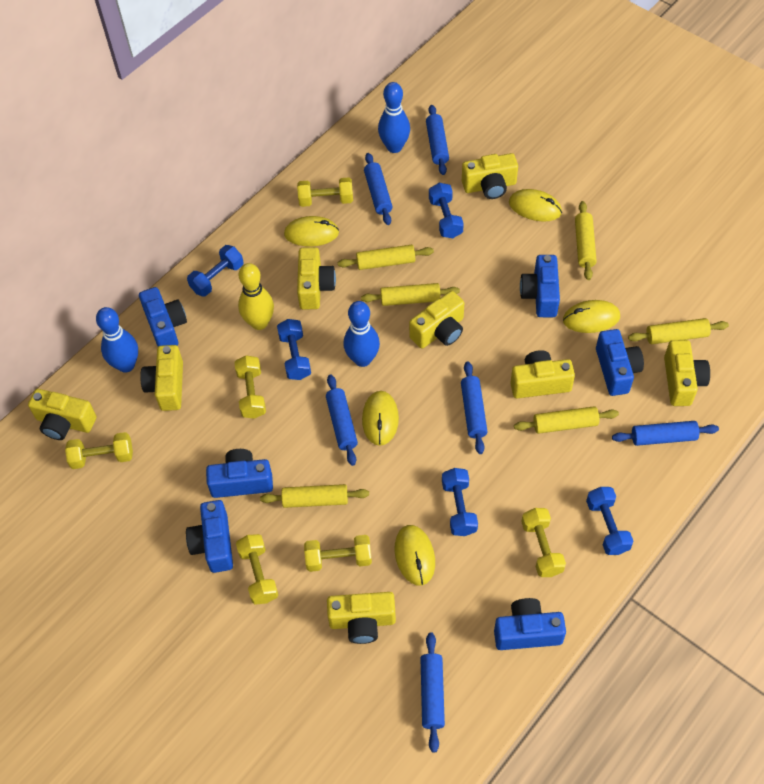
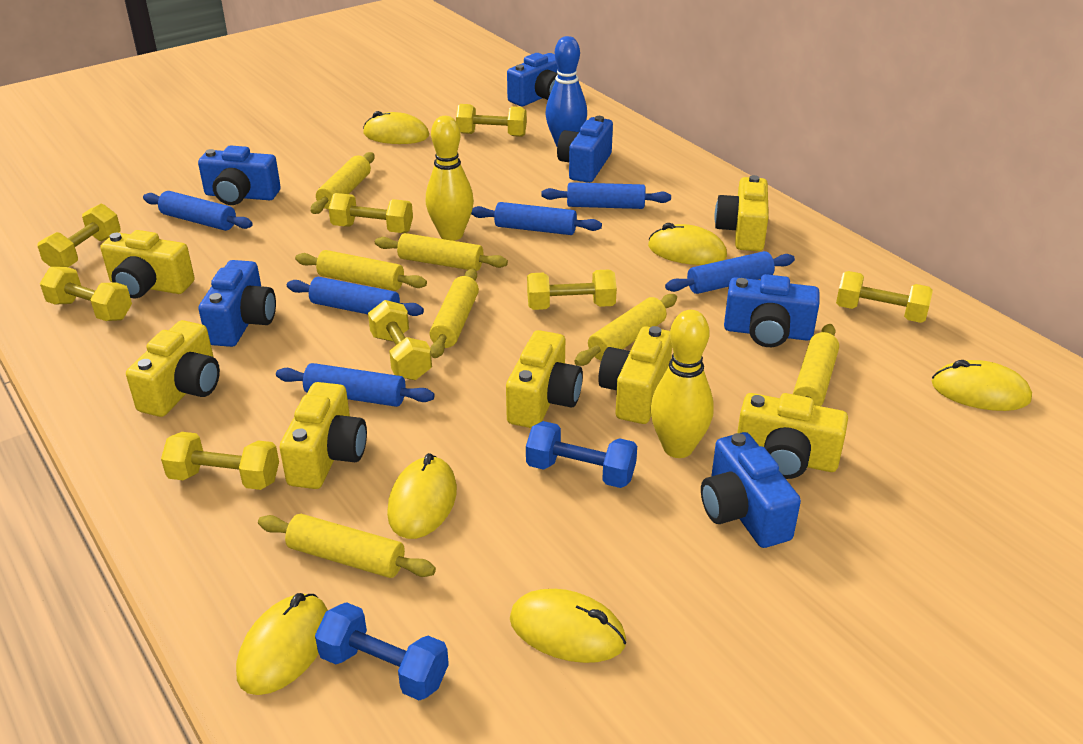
blue bowling pin: 3 -> 1
blue dumbbell: 5 -> 2
yellow bowling pin: 1 -> 2
yellow camera: 8 -> 7
yellow dumbbell: 6 -> 8
yellow mouse: 5 -> 6
yellow rolling pin: 6 -> 7

